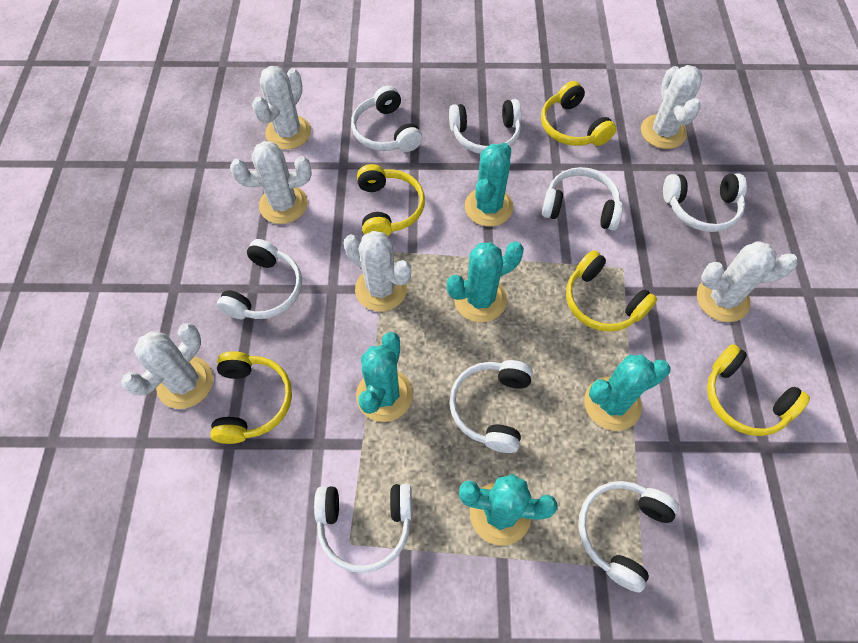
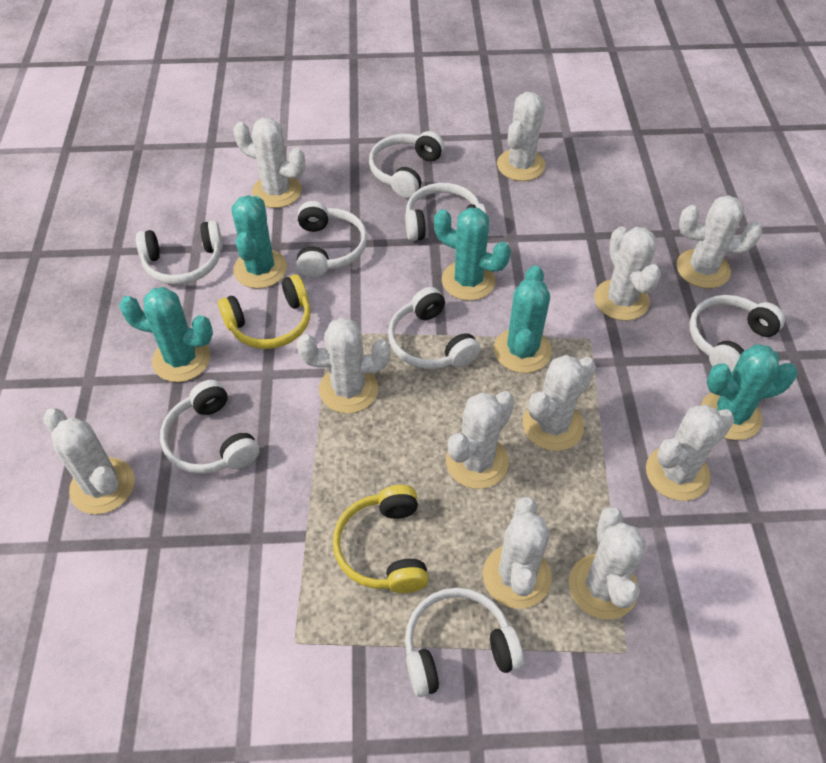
white cactus: 6 -> 11
yellow headphones: 5 -> 2

